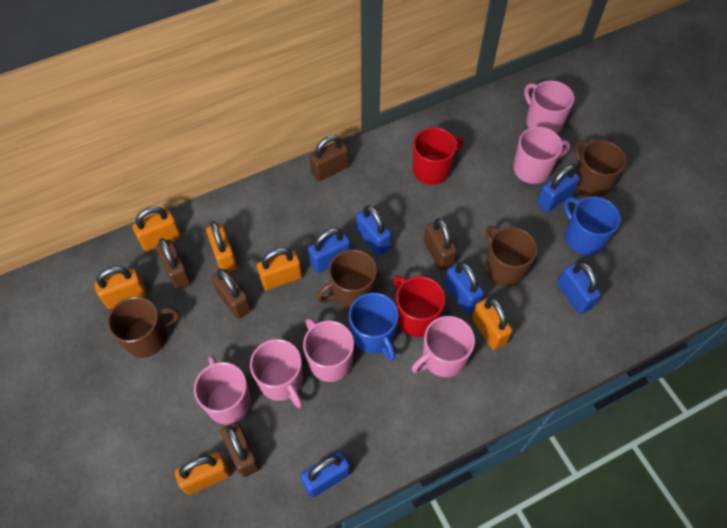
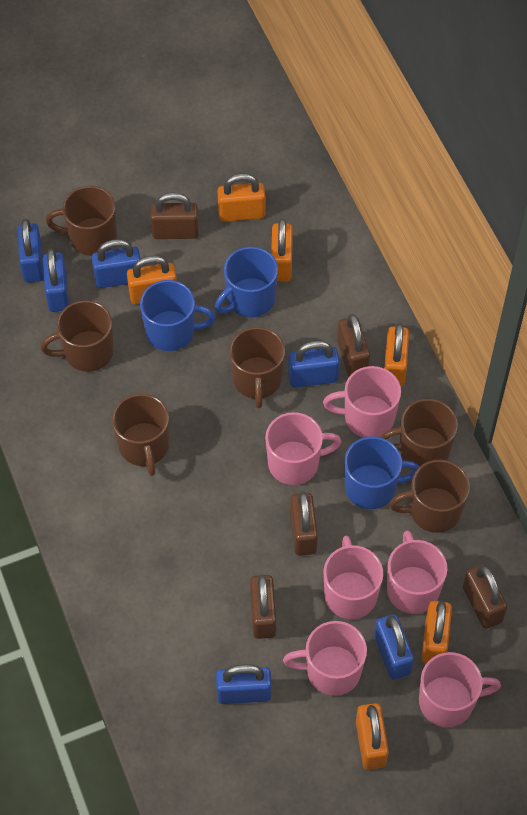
blue mug: 2 -> 3
brown mug: 4 -> 6
red mug: 2 -> 0

